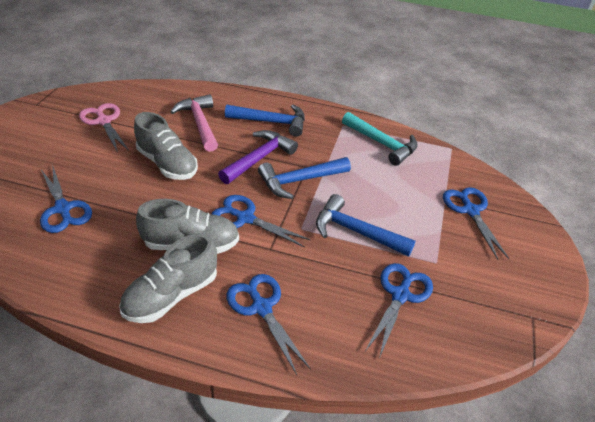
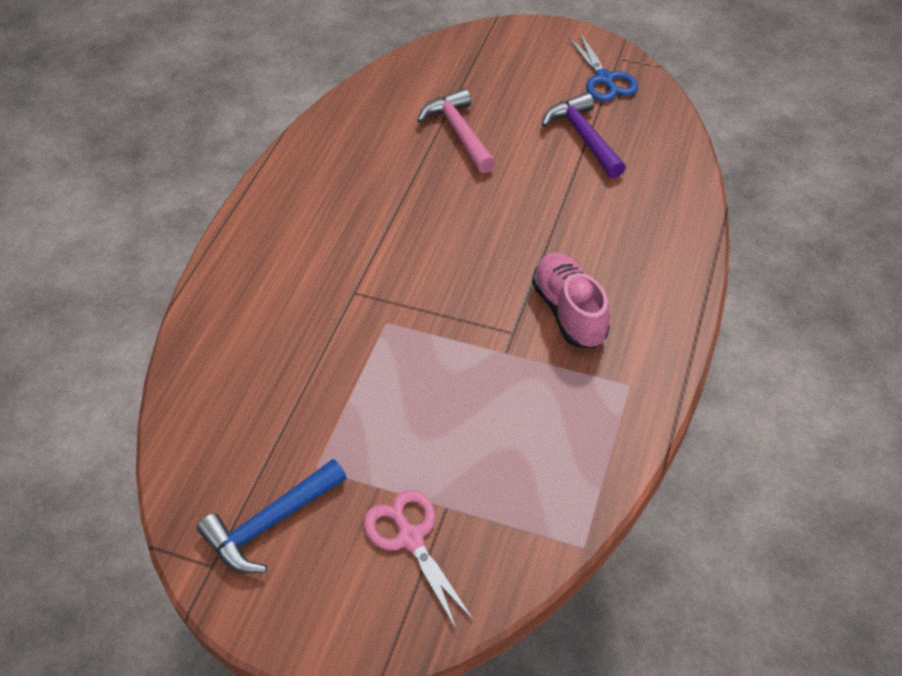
blue hammer: 3 -> 1
blue scissors: 5 -> 1
grey shoe: 3 -> 0
pink shoe: 0 -> 1
turquoise hammer: 1 -> 0

